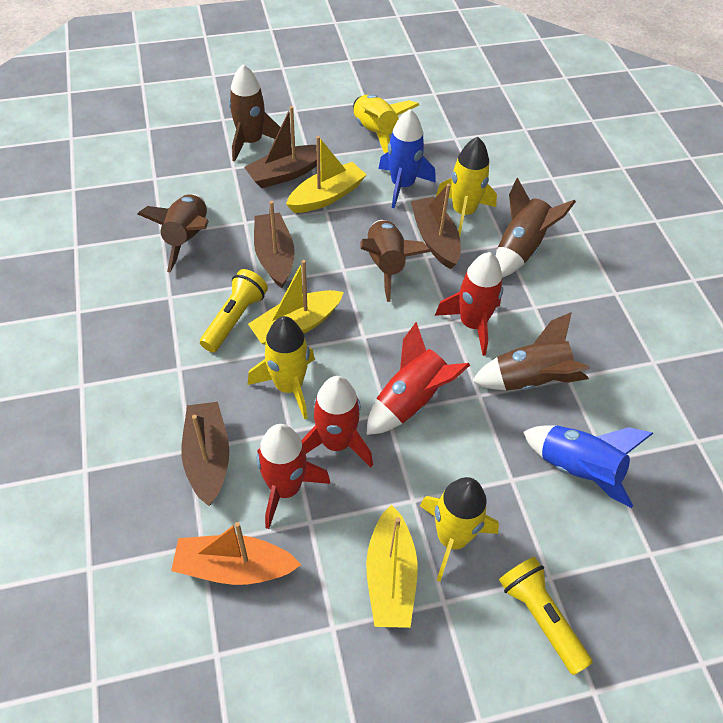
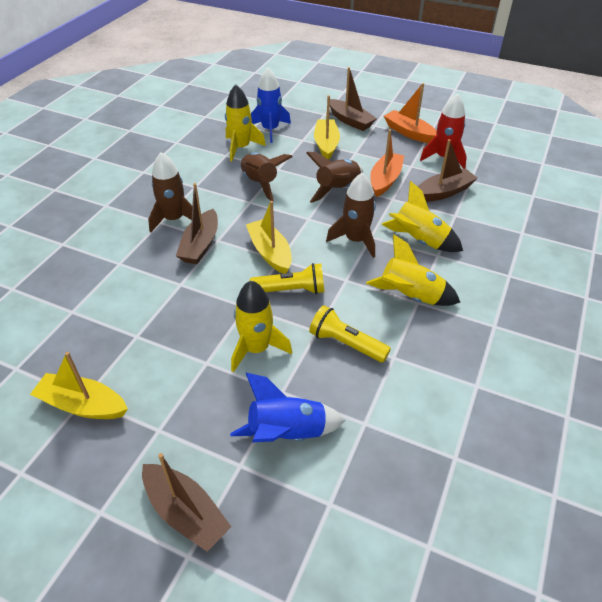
brown rocket: 5 -> 4
orange boat: 1 -> 2
red rocket: 4 -> 1

